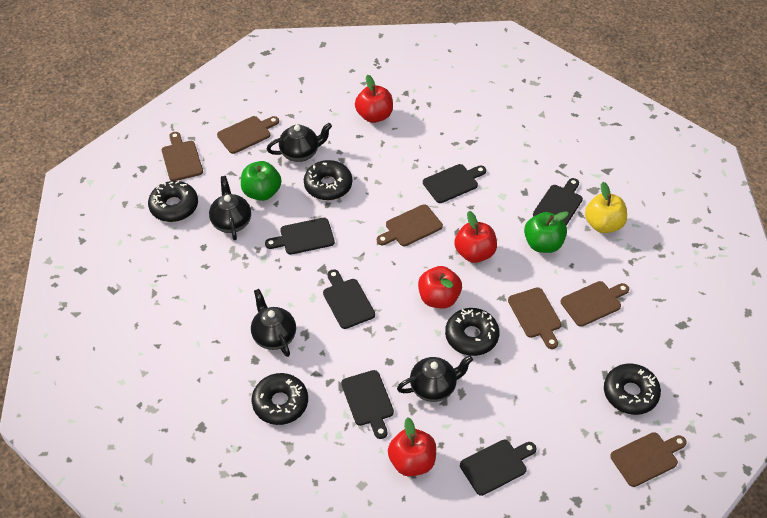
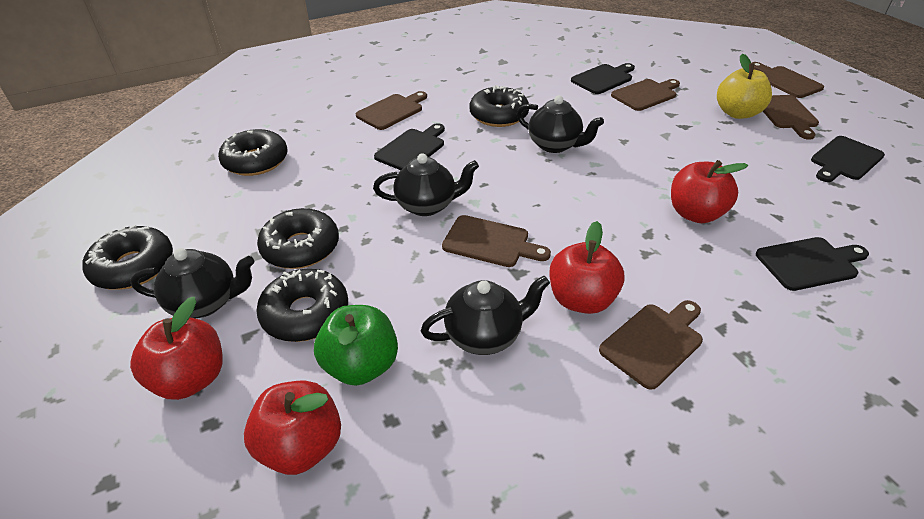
black cutting board: 6 -> 4
green apple: 2 -> 1

